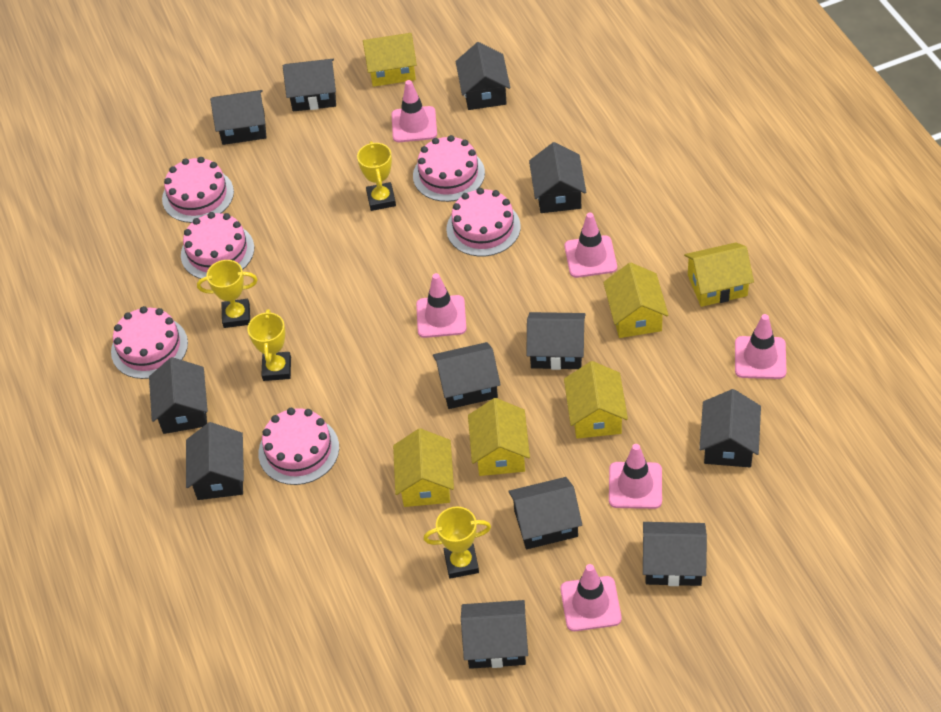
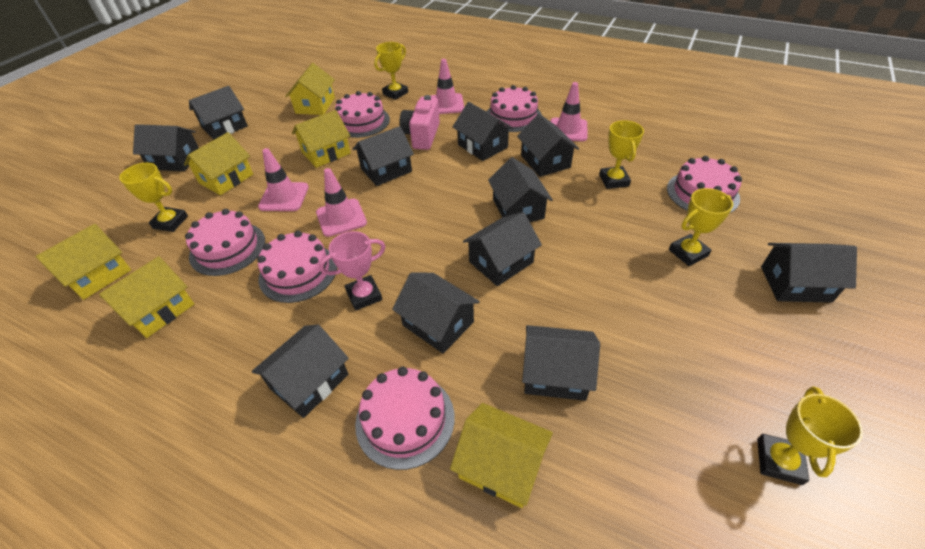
black house: 12 -> 11
pink camera: 0 -> 1
pink traffic cone: 6 -> 4
pink trophy: 0 -> 1
yellow trophy: 4 -> 5

